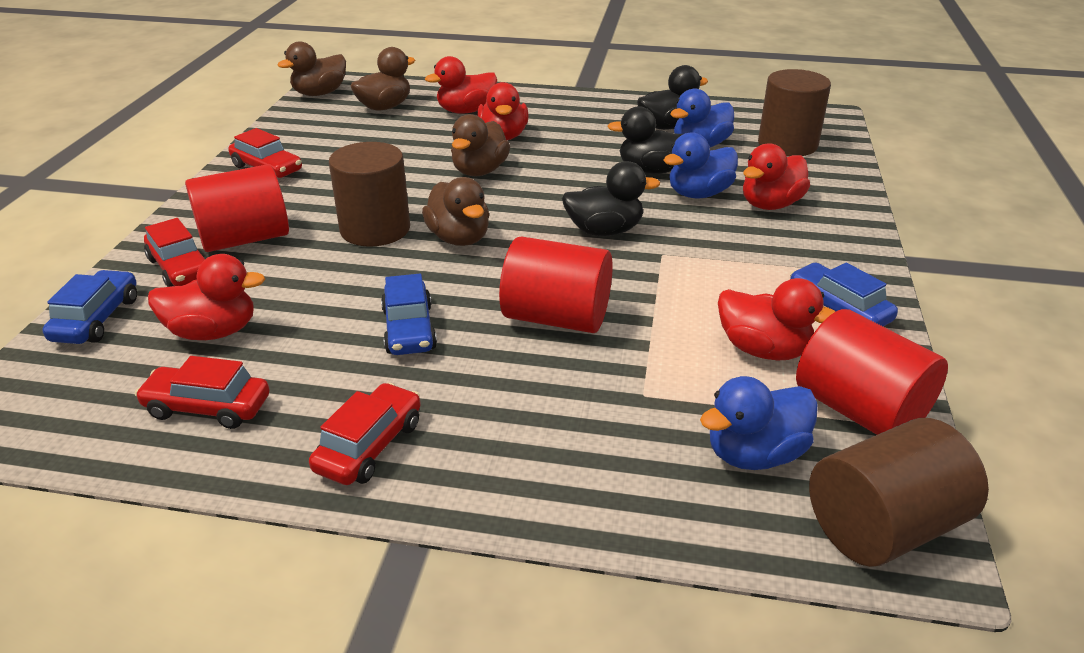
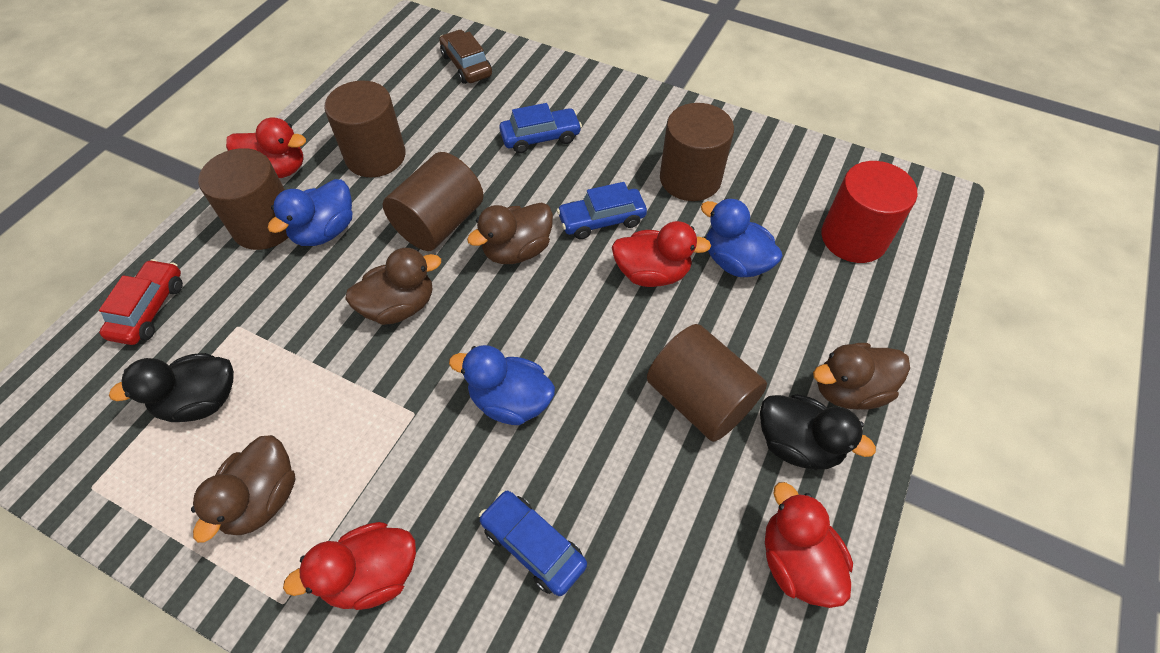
black duck: 3 -> 2
brown car: 0 -> 1
brown cylinder: 3 -> 5
red car: 4 -> 1
red cylinder: 3 -> 1
red duck: 5 -> 4

